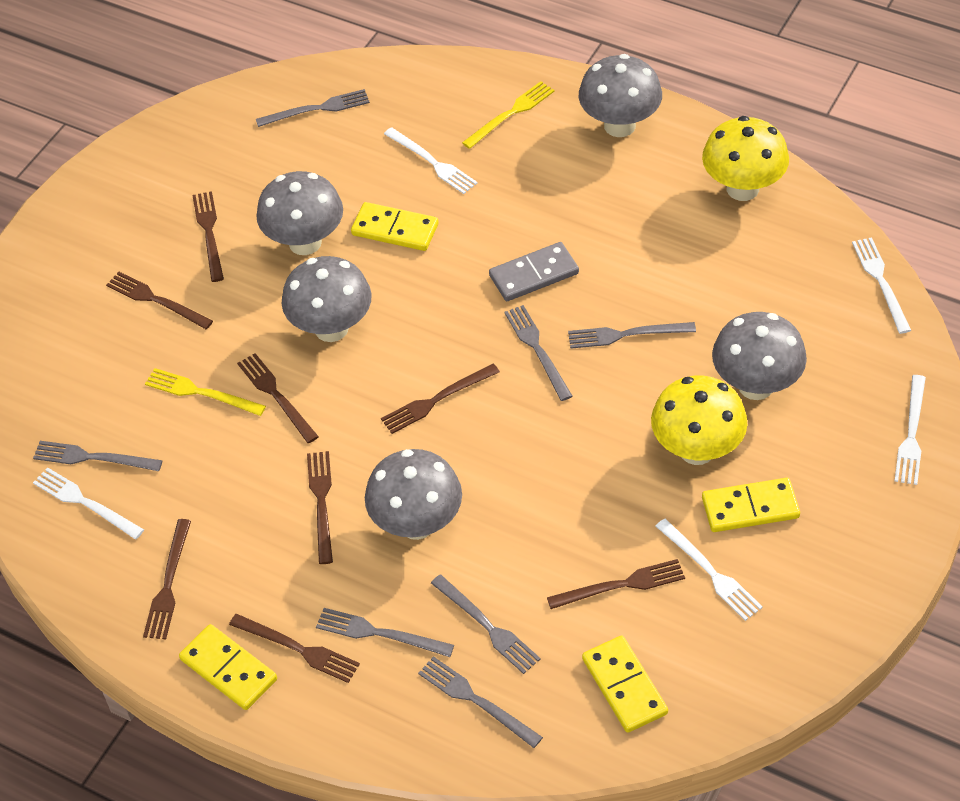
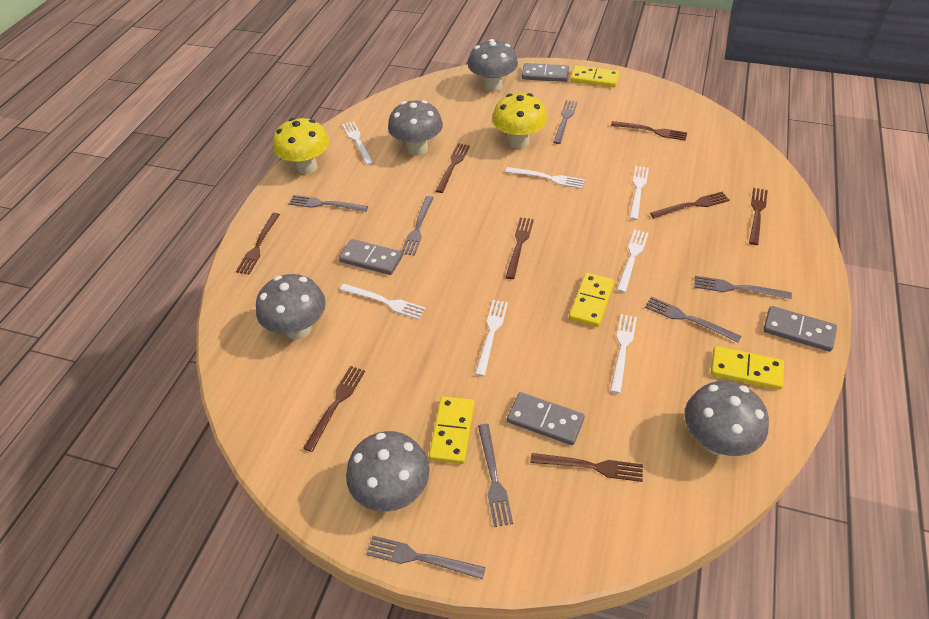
grey domino: 1 -> 4
white fork: 5 -> 7
yellow fork: 2 -> 0

